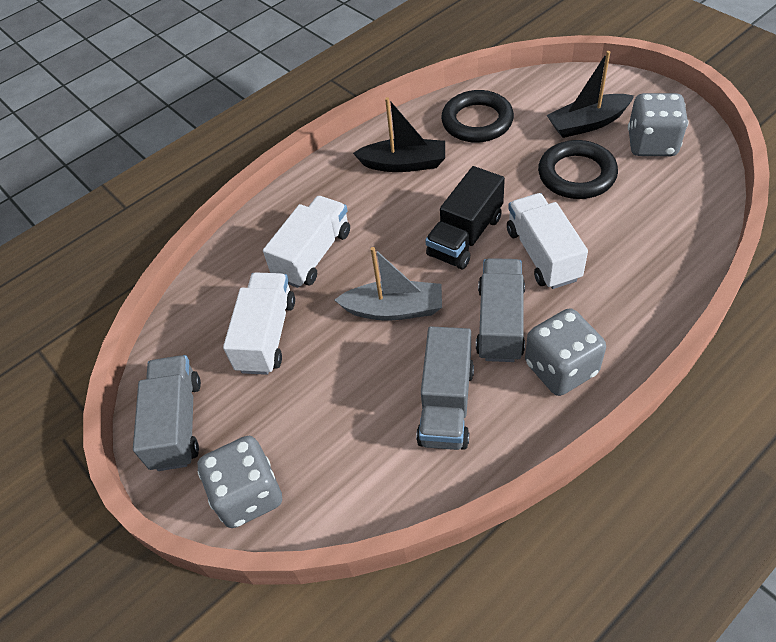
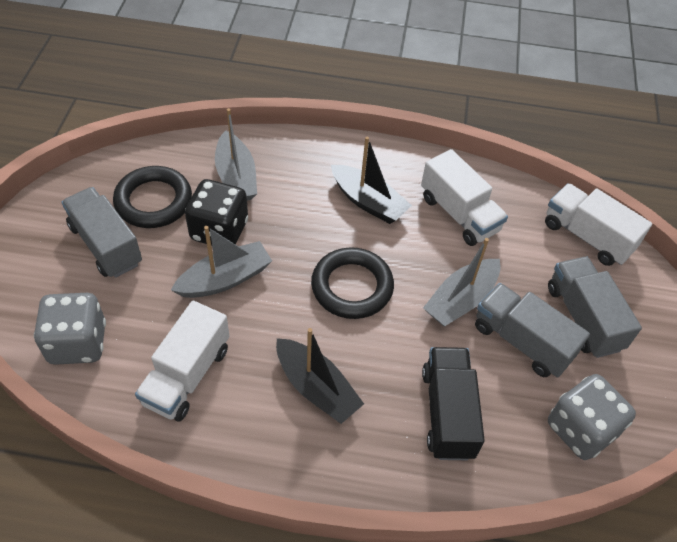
black dice: 0 -> 1
grey boat: 1 -> 3
grey dice: 3 -> 2

